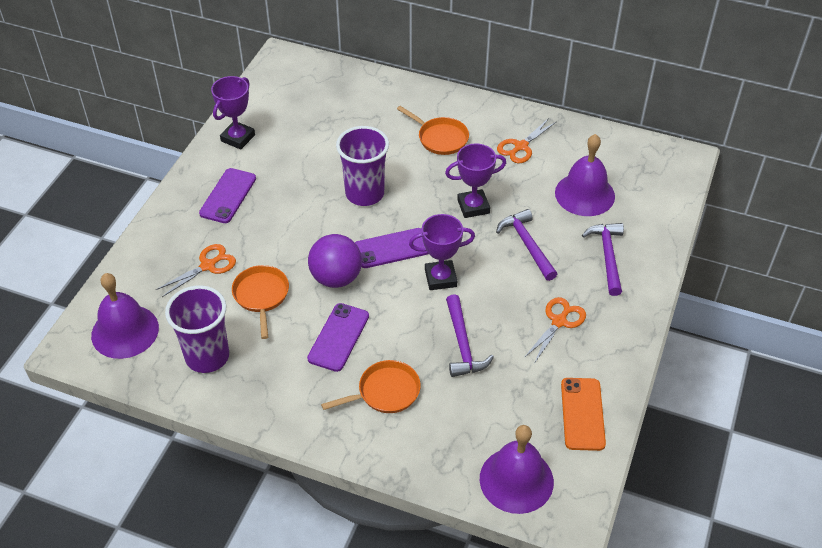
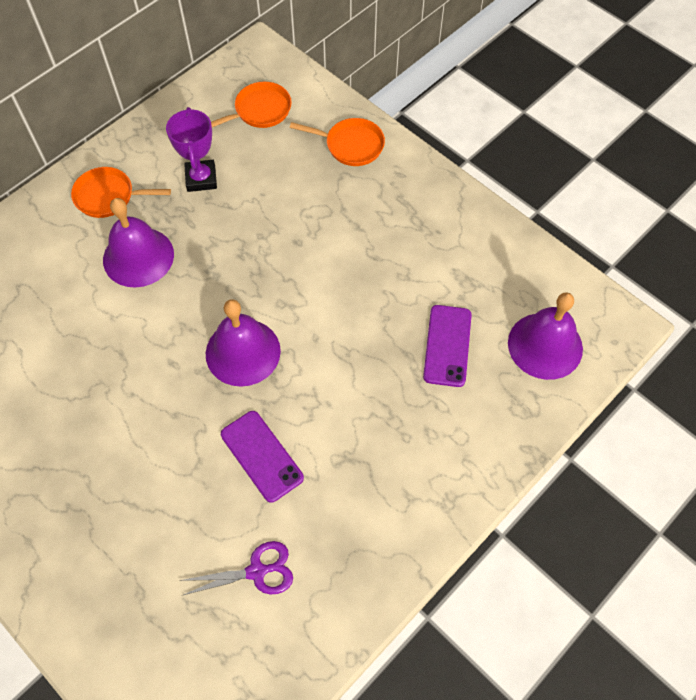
orange phone: 1 -> 0
orange scissors: 3 -> 0
purple ball: 1 -> 0
purple cup: 2 -> 0
purple hammer: 3 -> 0
purple phone: 3 -> 2
purple scissors: 0 -> 1
purple trophy: 3 -> 1

